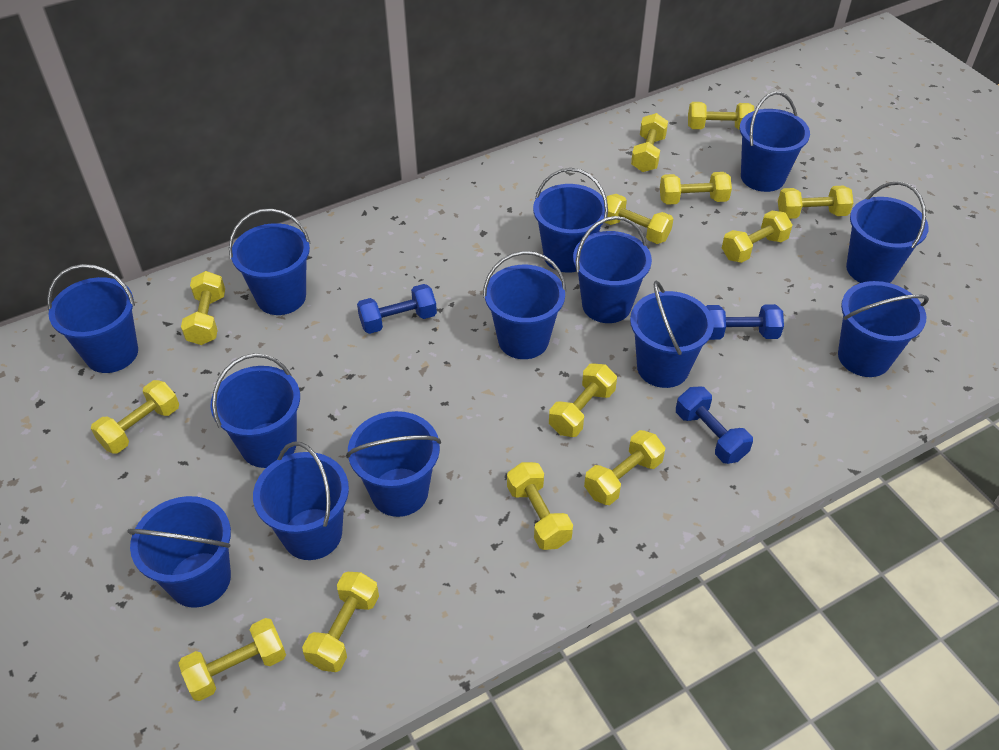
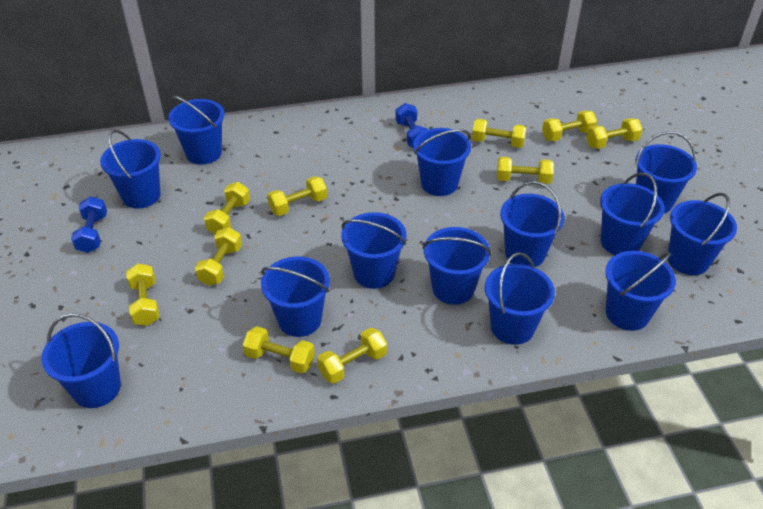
blue dumbbell: 3 -> 2
yellow dumbbell: 13 -> 10

